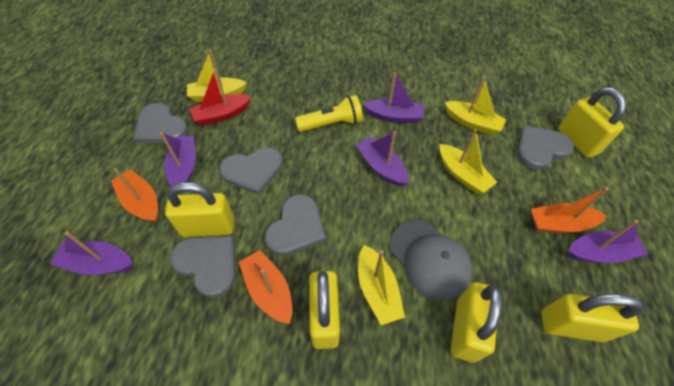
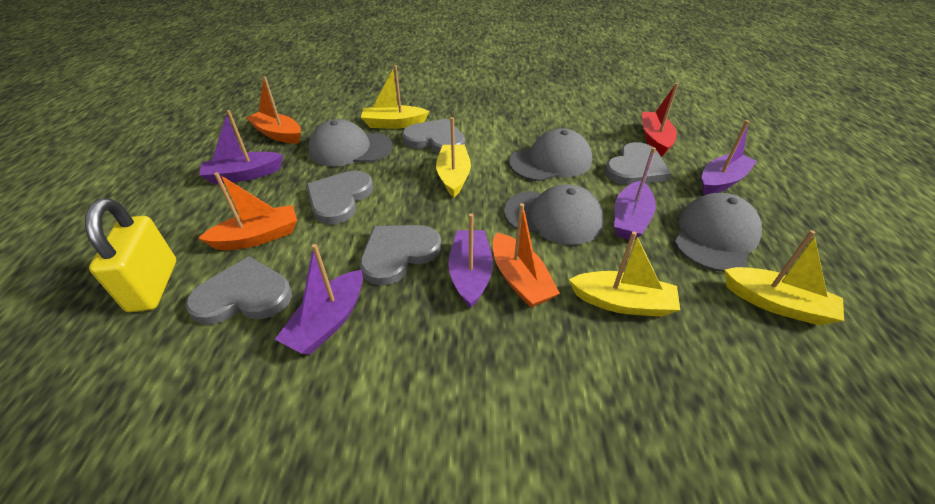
grey cap: 1 -> 4
yellow flashlight: 1 -> 0
yellow padlock: 5 -> 1

